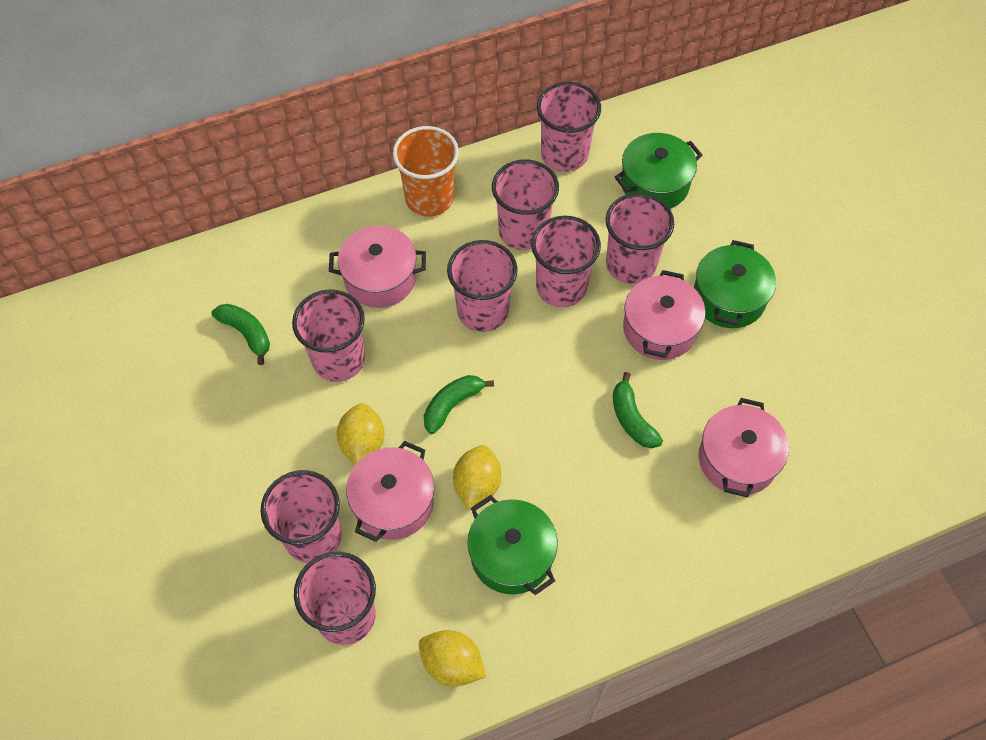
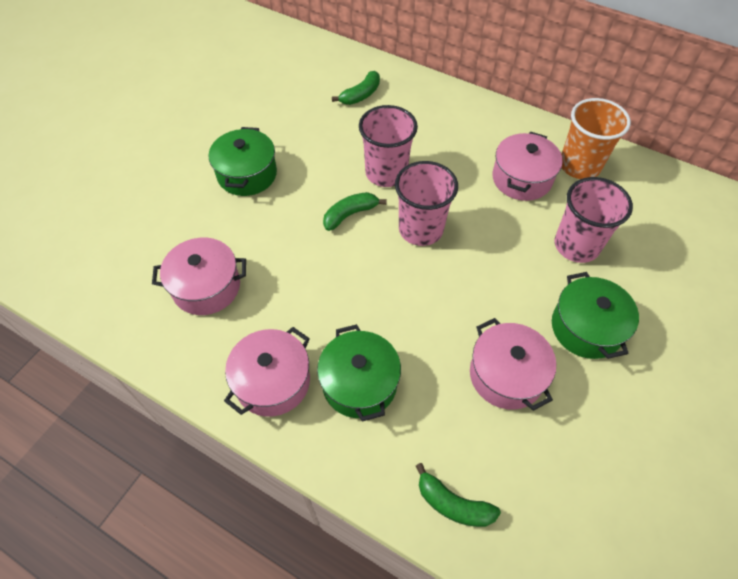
pink cup: 8 -> 3
yellow lemon: 3 -> 0

